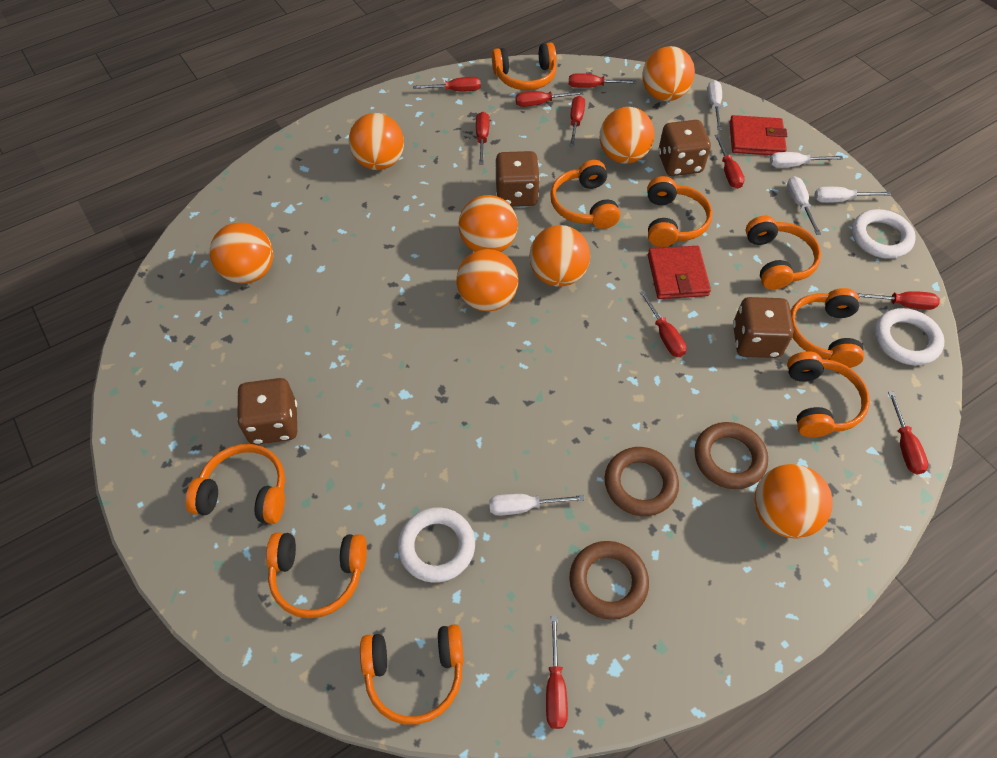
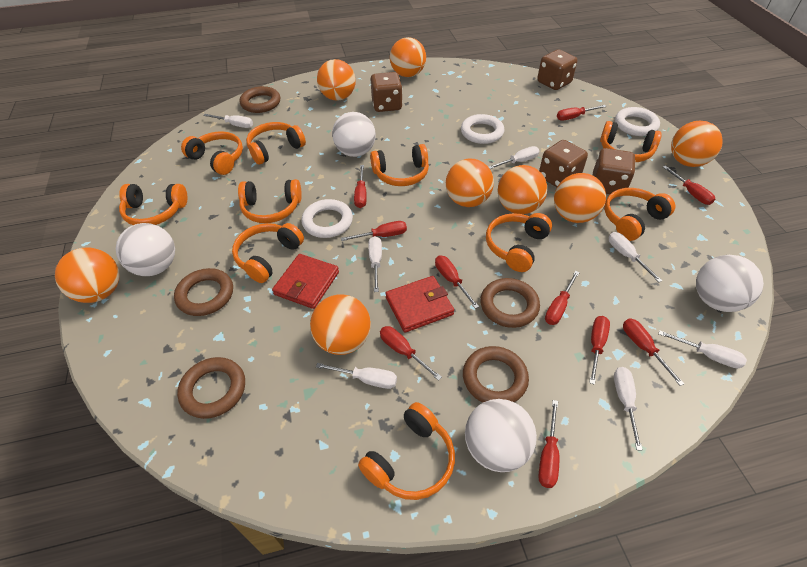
brown ring: 3 -> 5
orange headphones: 9 -> 10
white ball: 0 -> 4
white screwdriver: 5 -> 7

